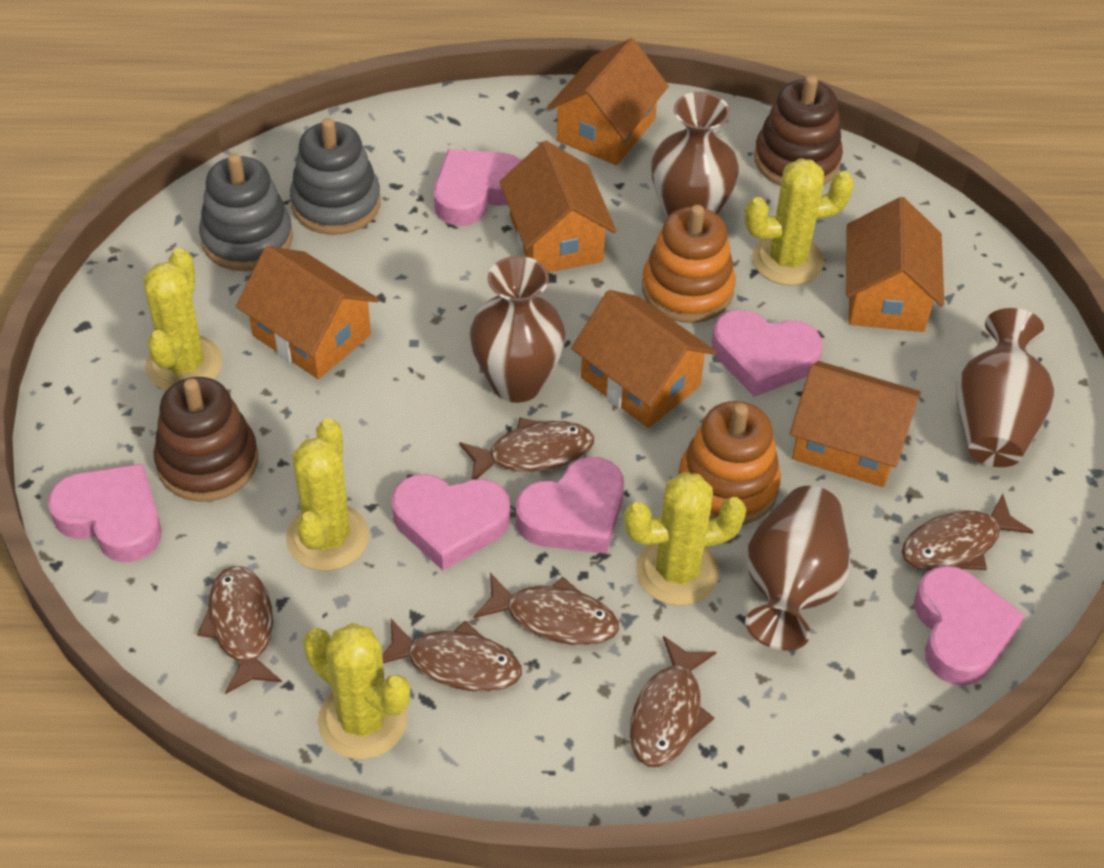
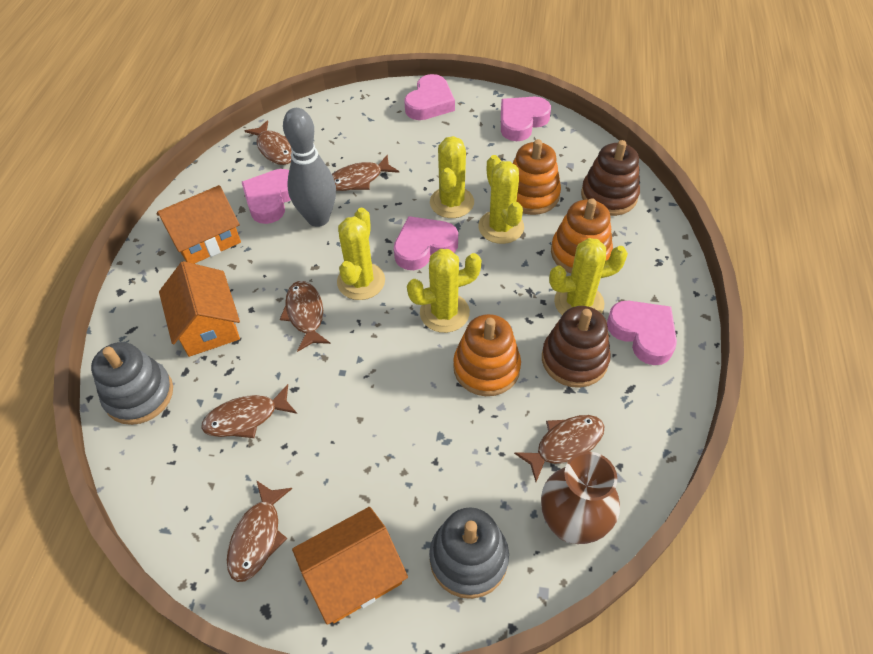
brown vase: 4 -> 1
grey bowling pin: 0 -> 1
orange house: 6 -> 3
orange stacking toy: 2 -> 3
pink heart: 6 -> 5

